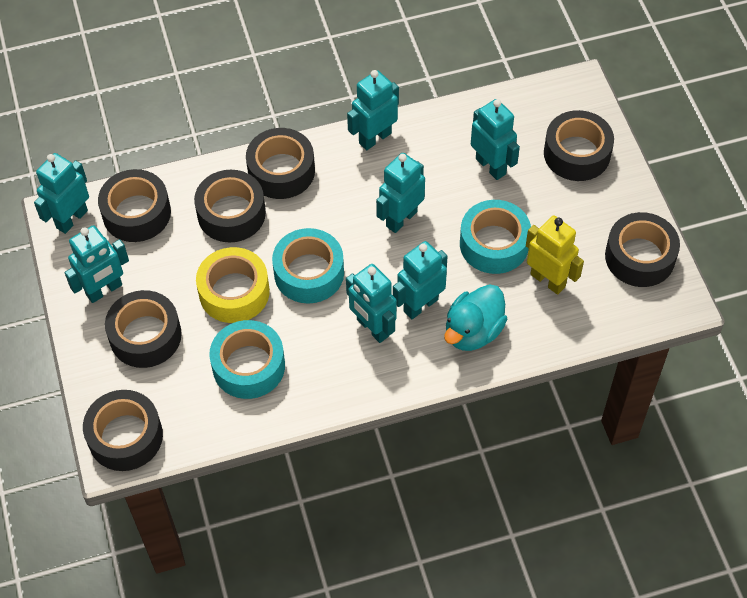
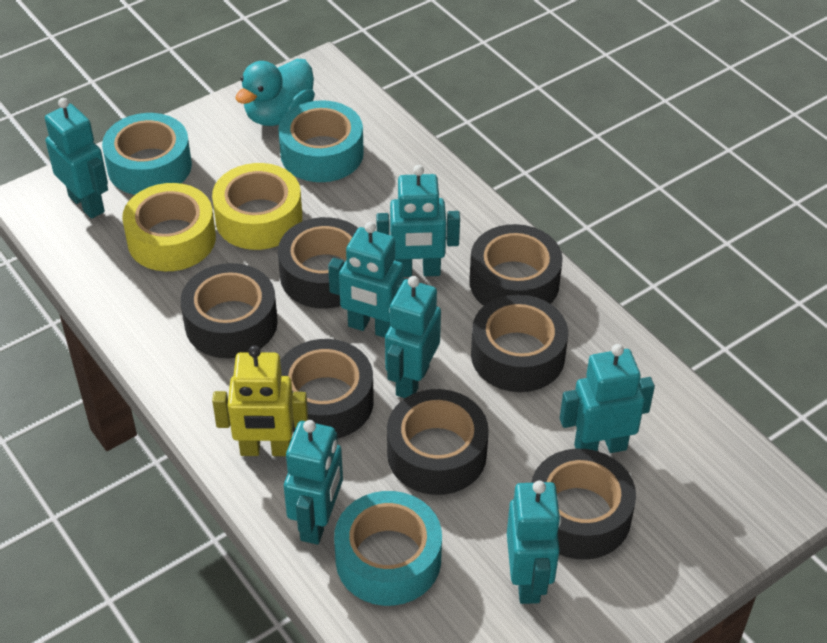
yellow tape: 1 -> 2

